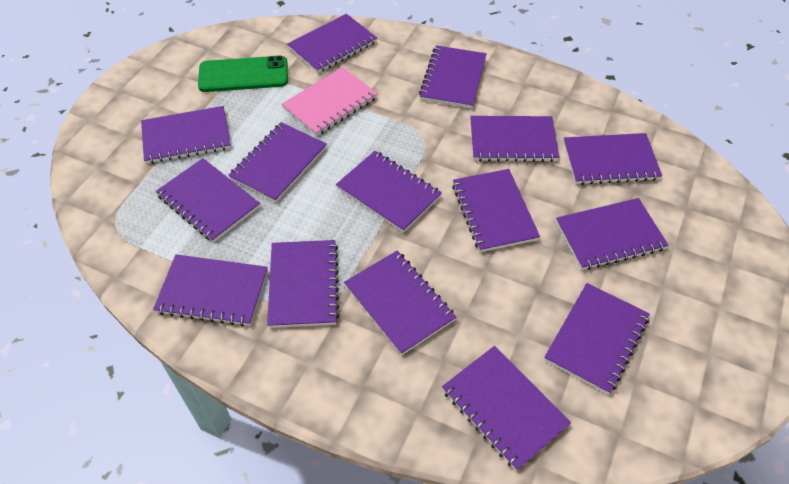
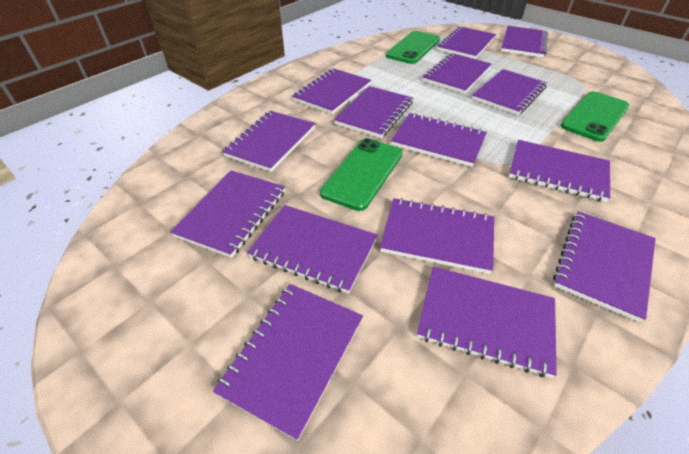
green phone: 1 -> 3
pink notebook: 1 -> 0

